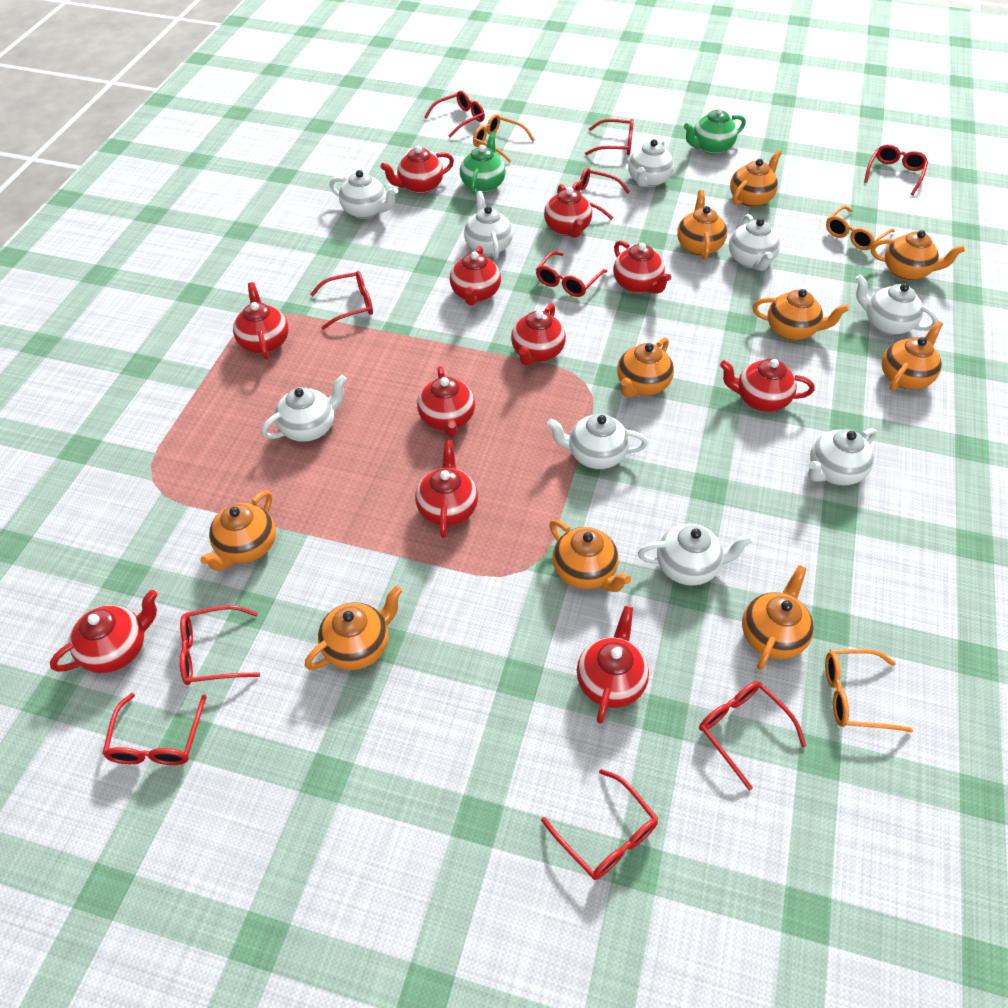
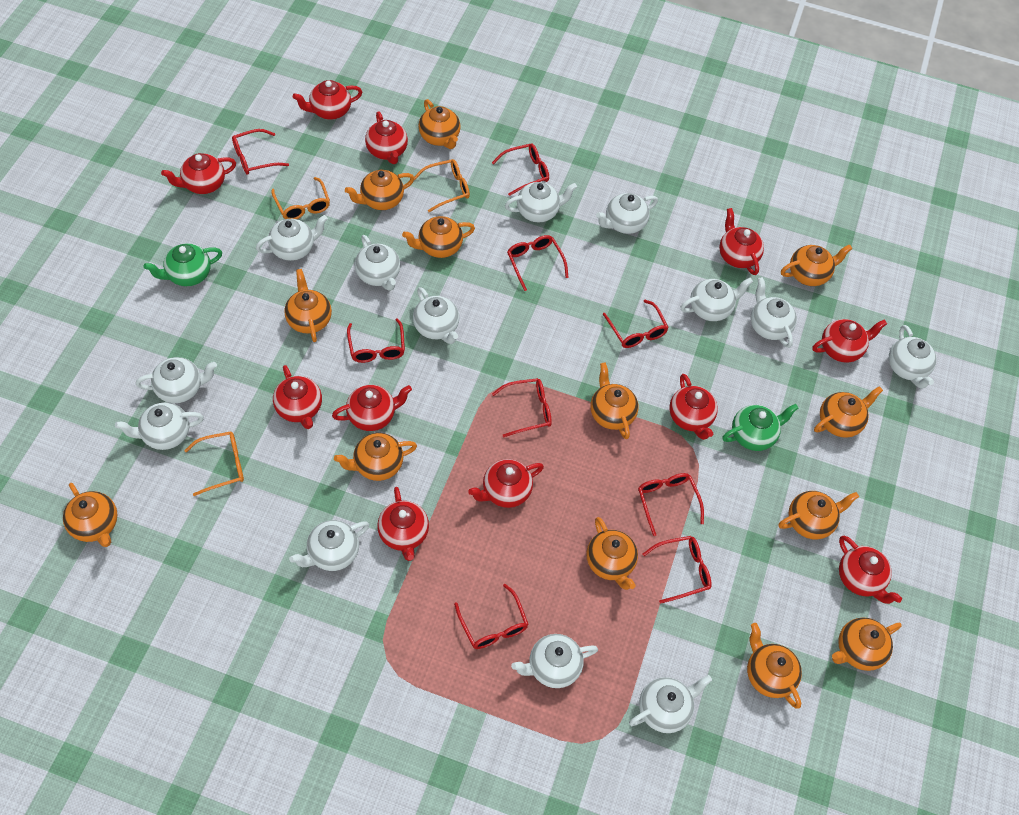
orange teapot: 10 -> 13
red glasses: 10 -> 9
white teapot: 9 -> 13

